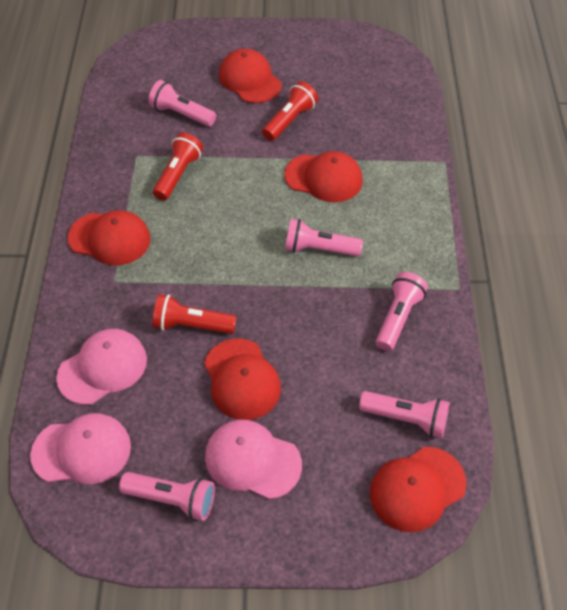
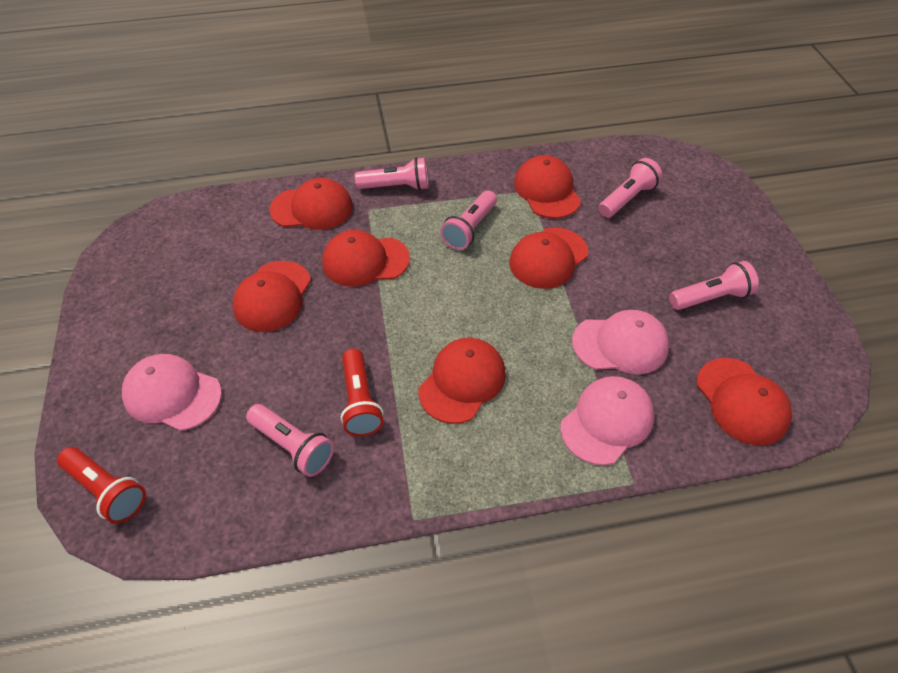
red cap: 5 -> 7
red flashlight: 3 -> 2

